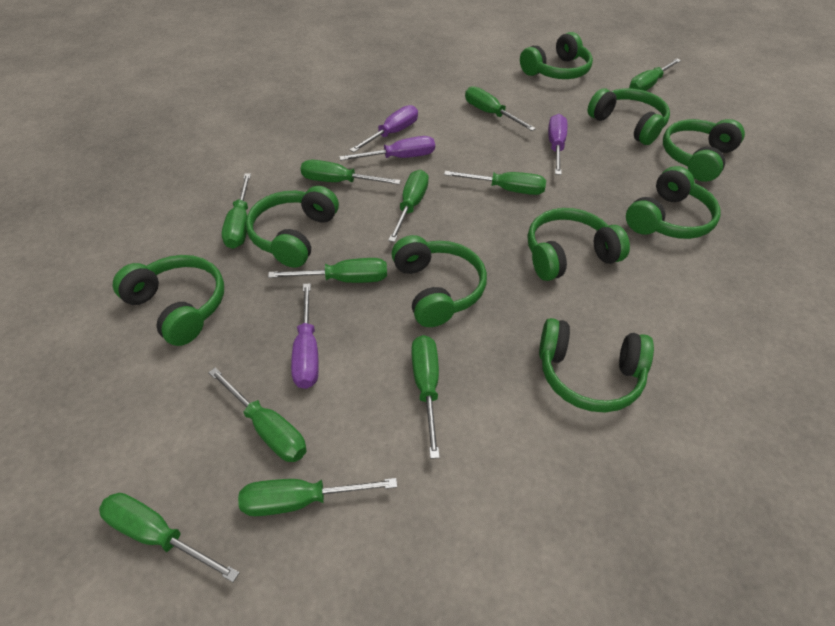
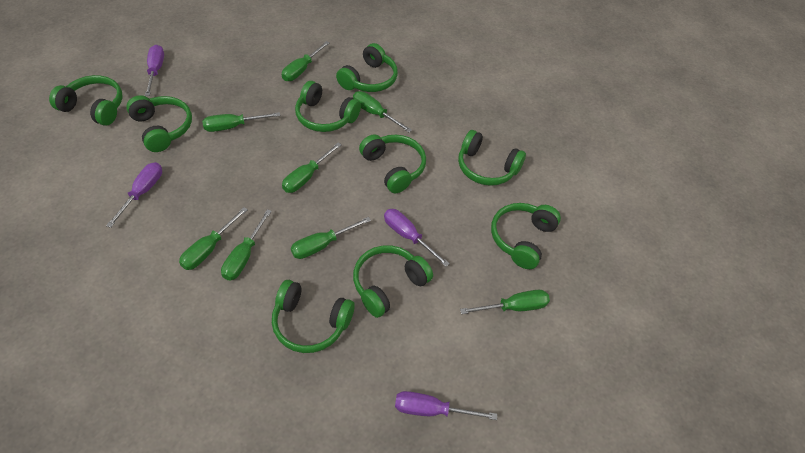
green screwdriver: 11 -> 8

